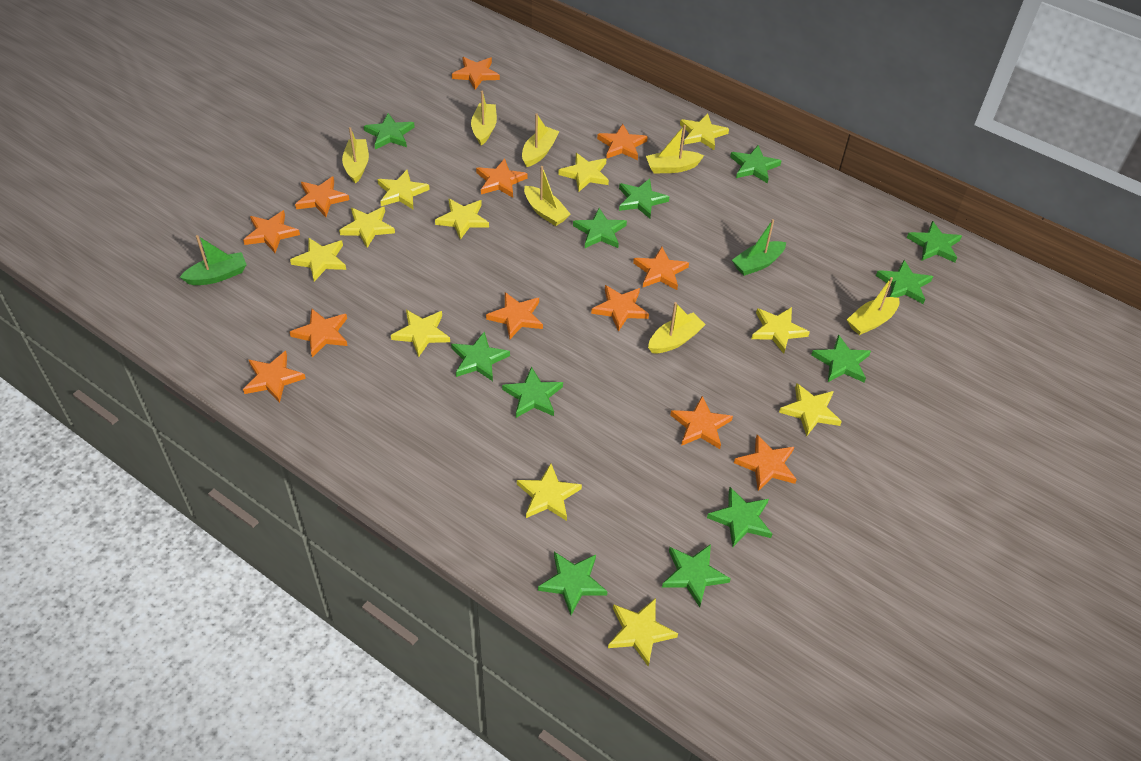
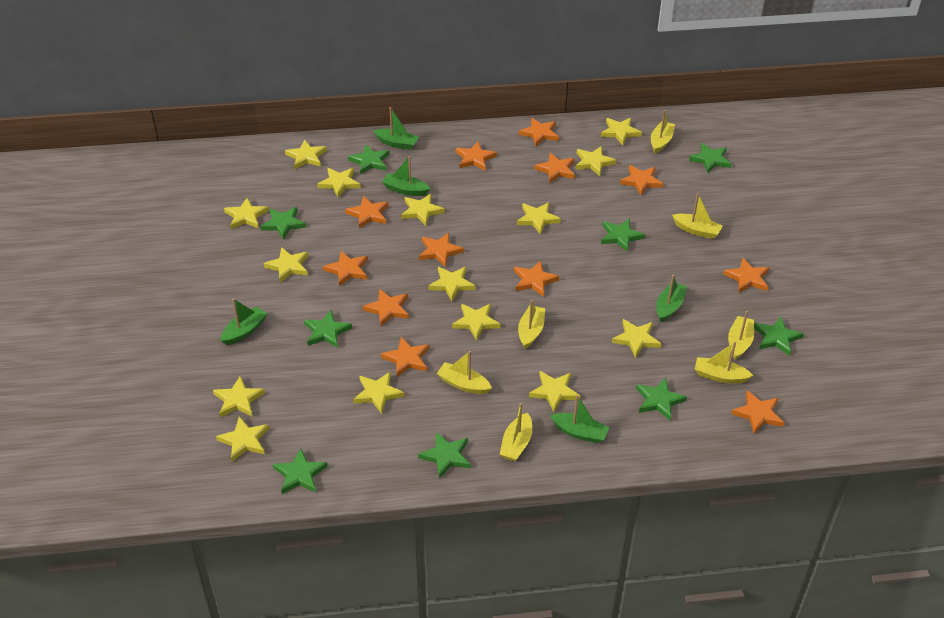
green boat: 2 -> 5
green star: 12 -> 9
yellow star: 11 -> 15

